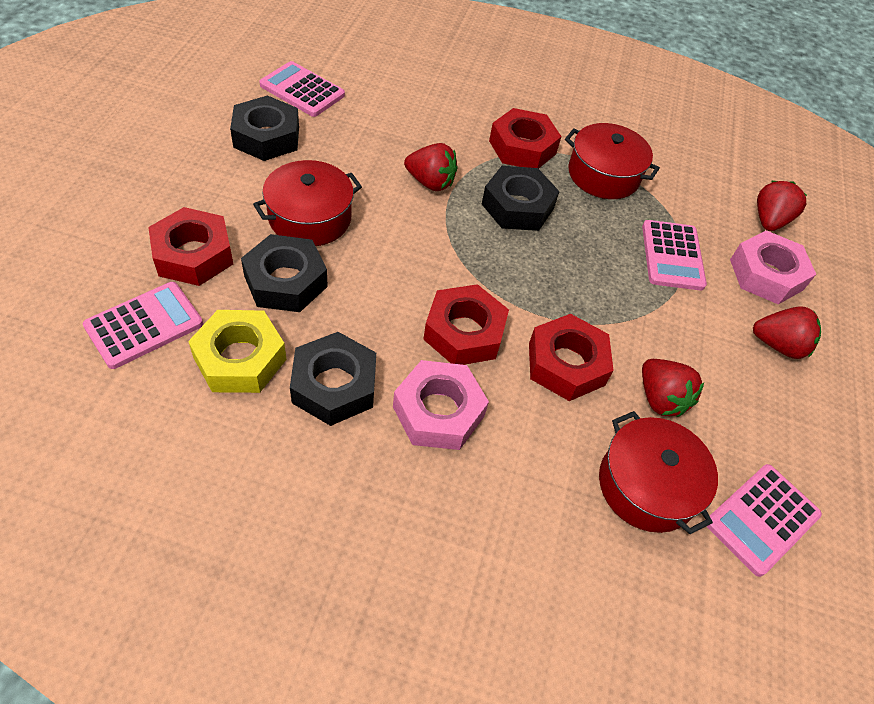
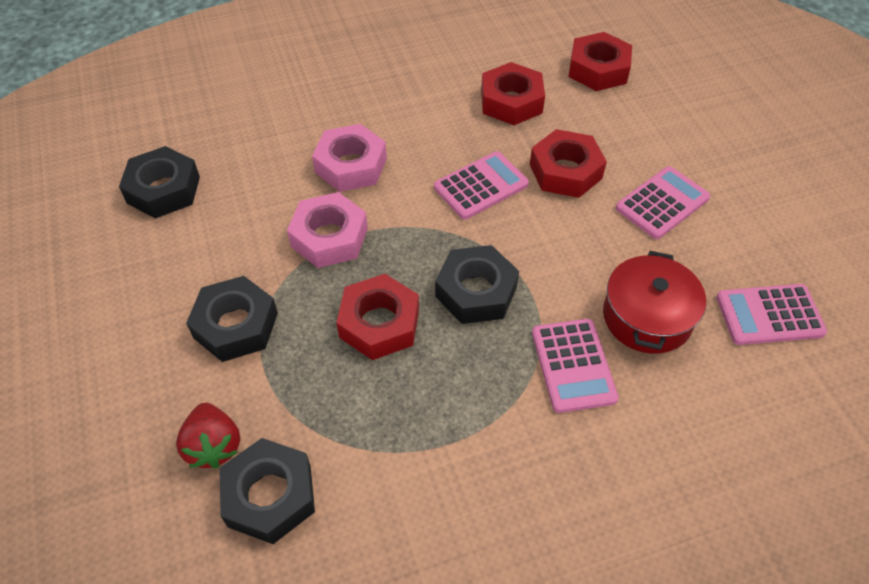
red pot: 3 -> 1
red strawberry: 4 -> 1
yellow nut: 1 -> 0

